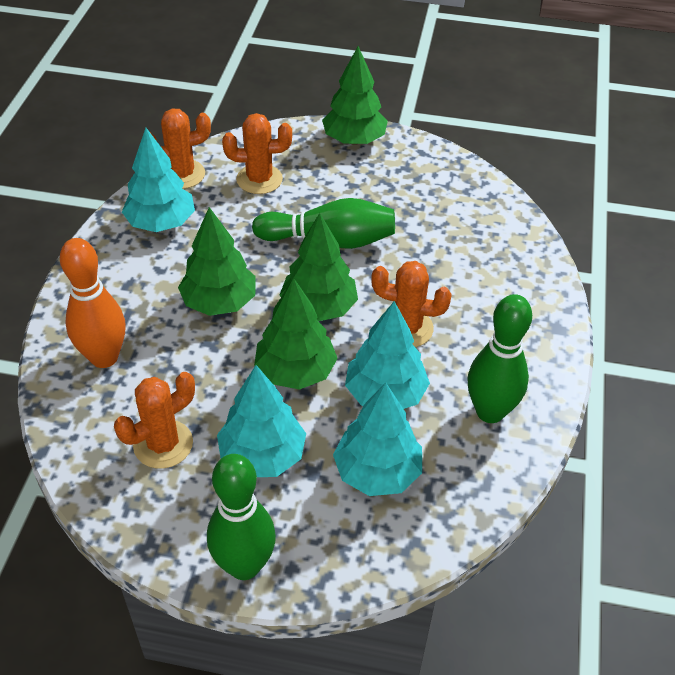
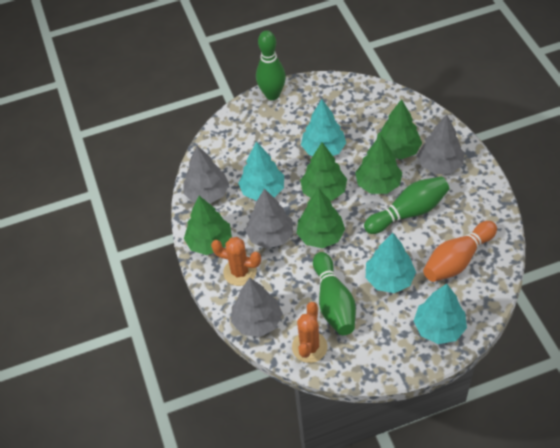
green tree: 4 -> 5
grey tree: 0 -> 4
orange cactus: 4 -> 2

